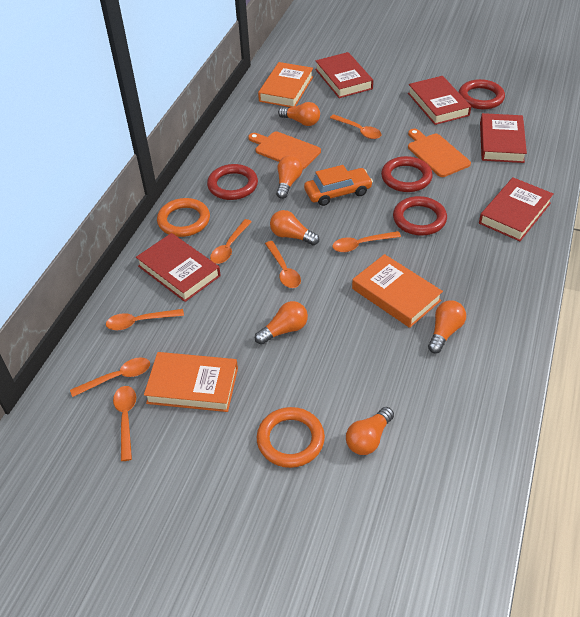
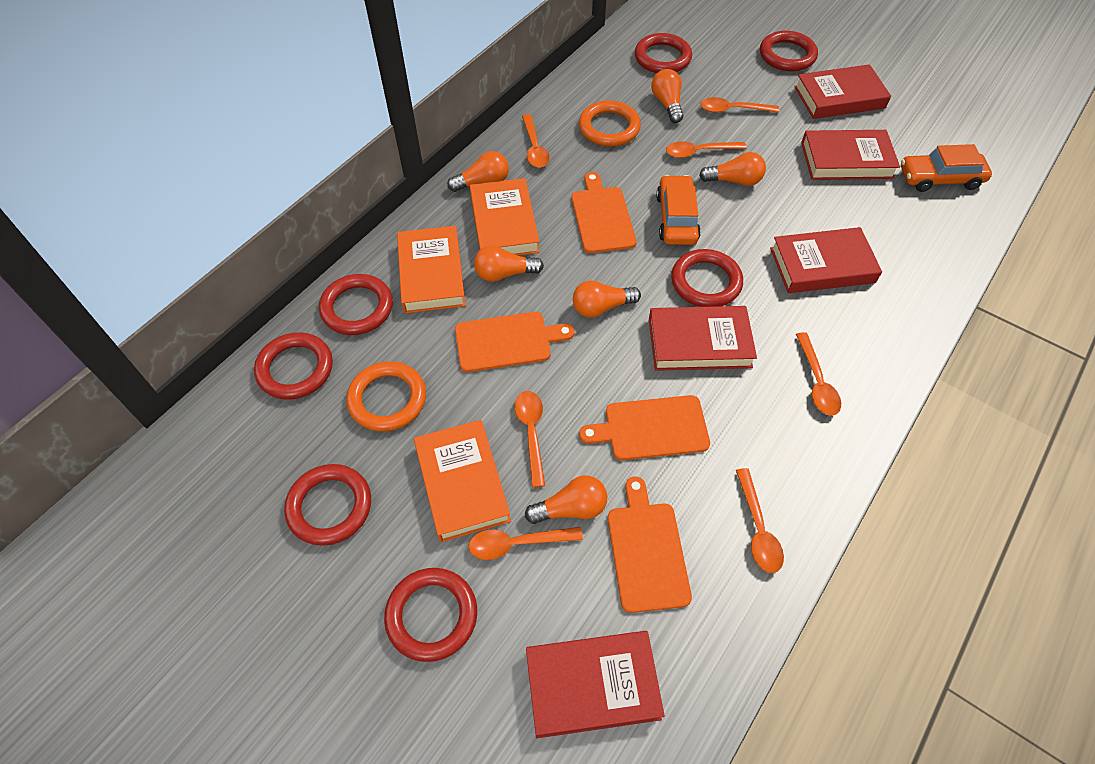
orange car: 1 -> 2
orange cutting board: 2 -> 4
red ring: 4 -> 7

